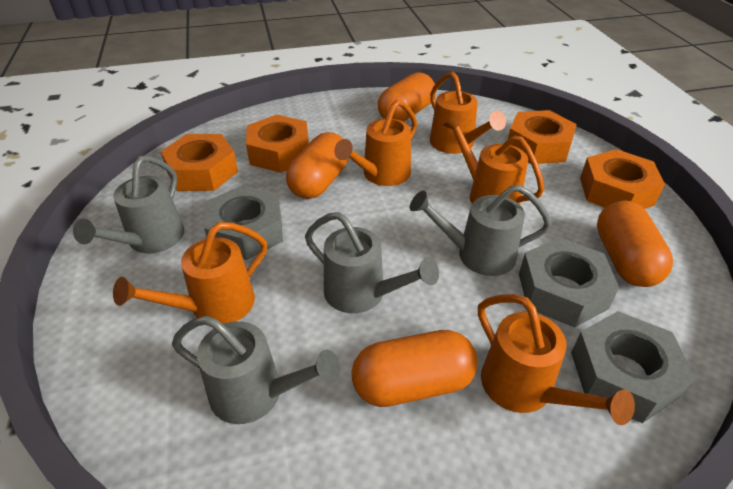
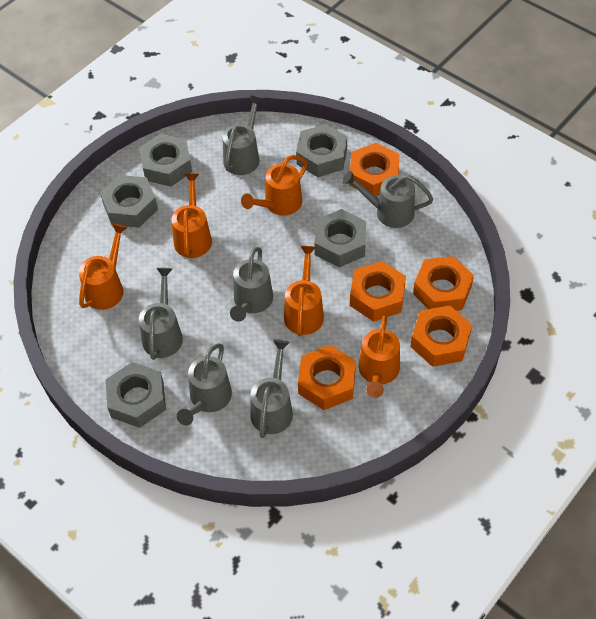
grey nut: 3 -> 5
grey watering can: 4 -> 6
orange capsule: 4 -> 0
orange nut: 4 -> 5

